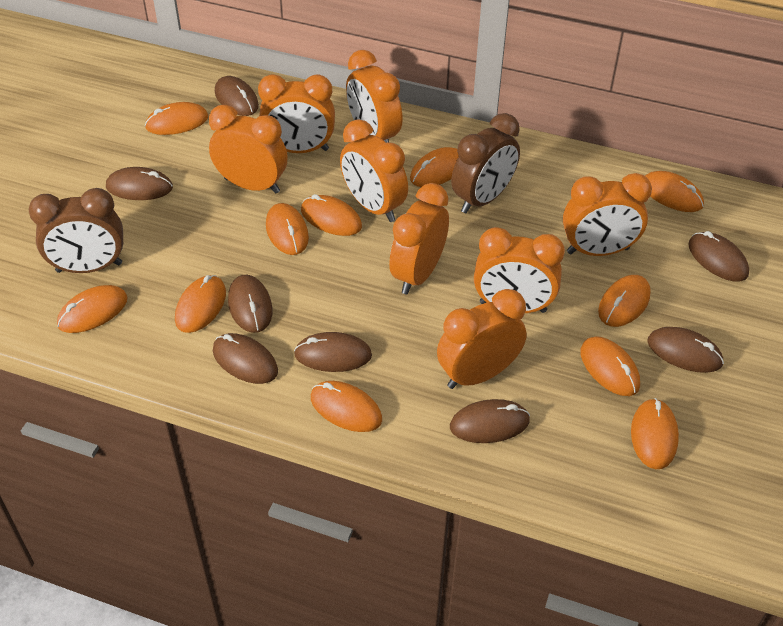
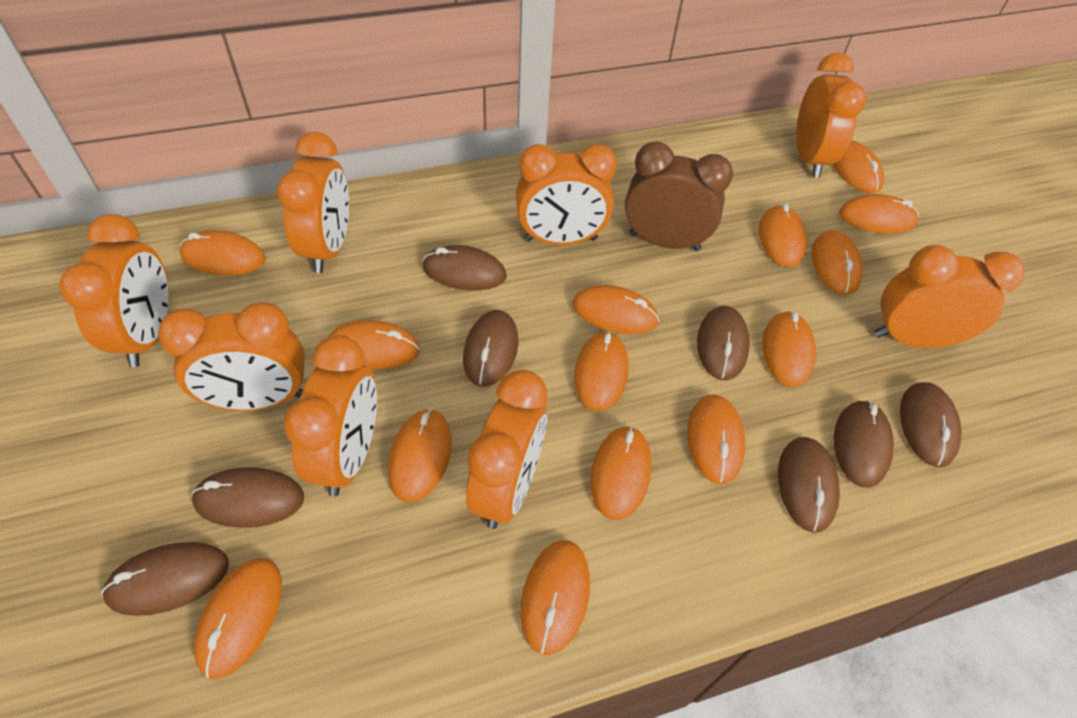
brown clock: 2 -> 1
orange mouse: 11 -> 14

